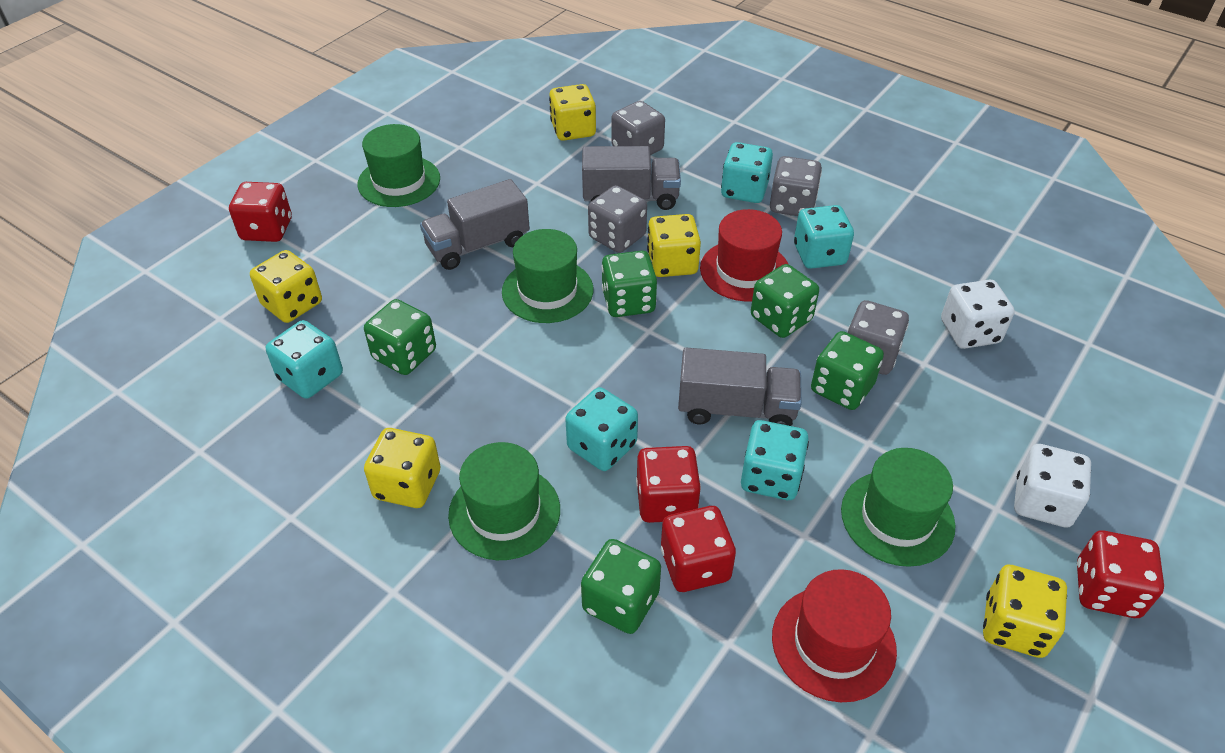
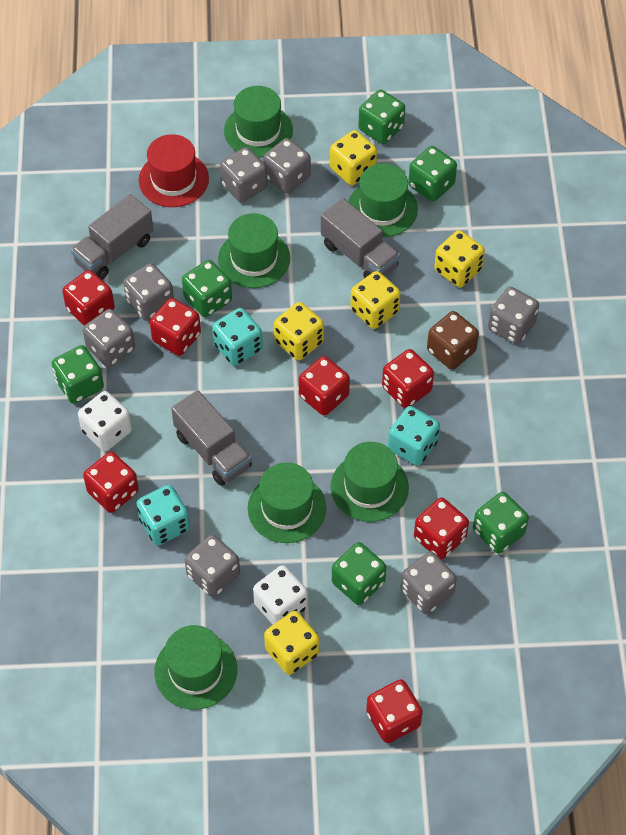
brown dice: 0 -> 1
green dice: 5 -> 6
green hat: 4 -> 6
grey dice: 4 -> 7
red dice: 4 -> 7
red hat: 2 -> 1
turquoise dice: 5 -> 3

